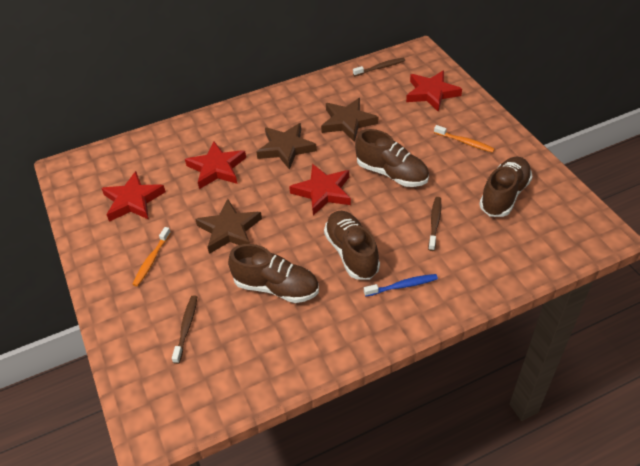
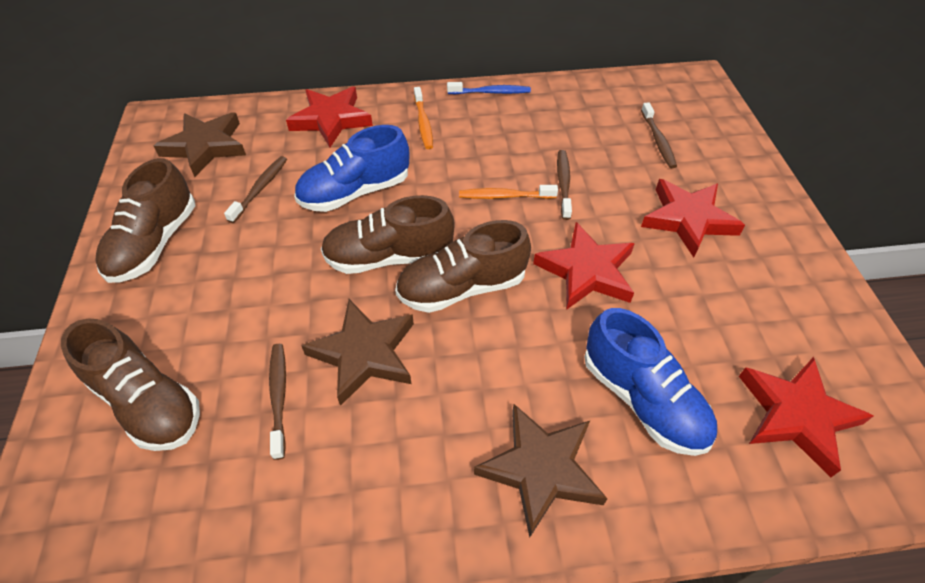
blue shoe: 0 -> 2
brown toothbrush: 3 -> 4

